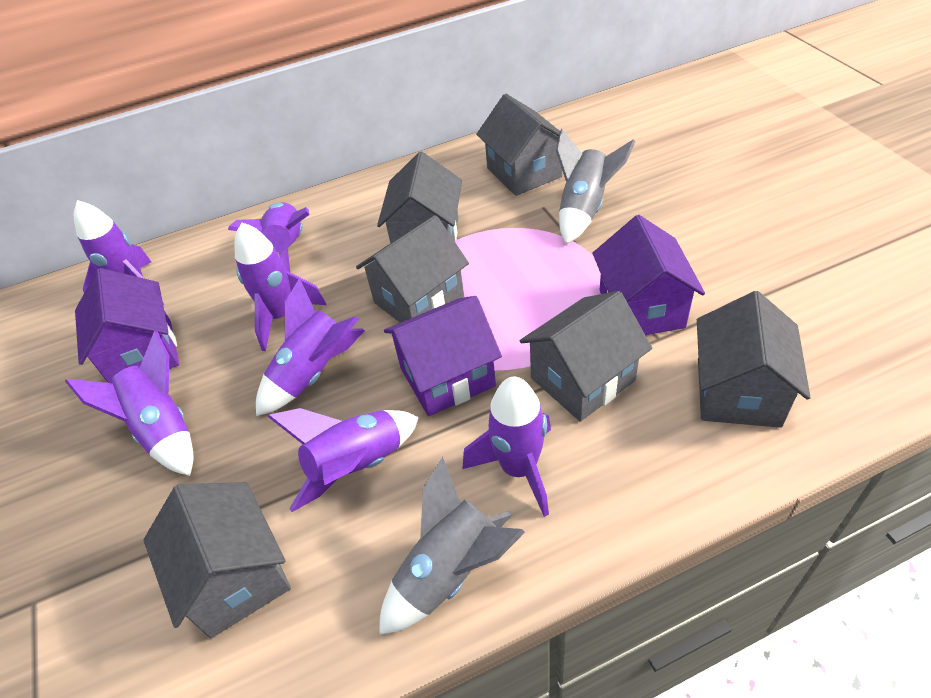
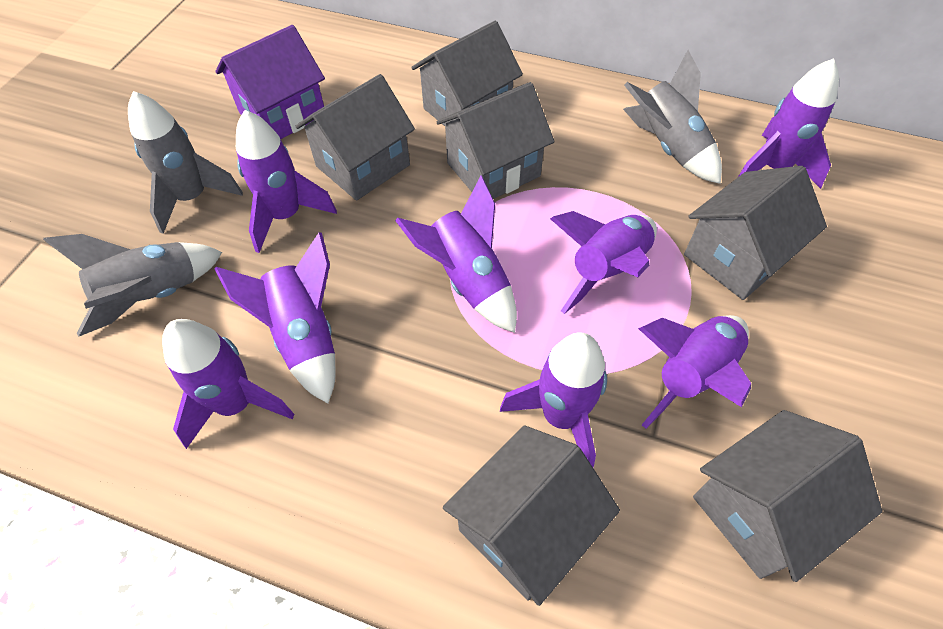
grey rocket: 2 -> 3
purple house: 3 -> 1
purple rocket: 7 -> 8

